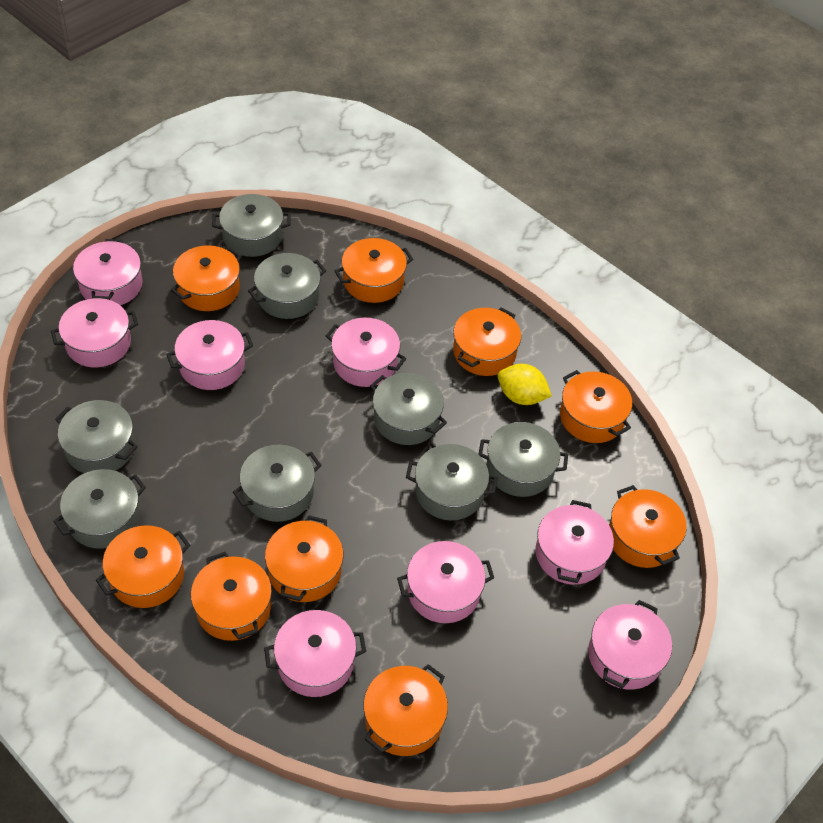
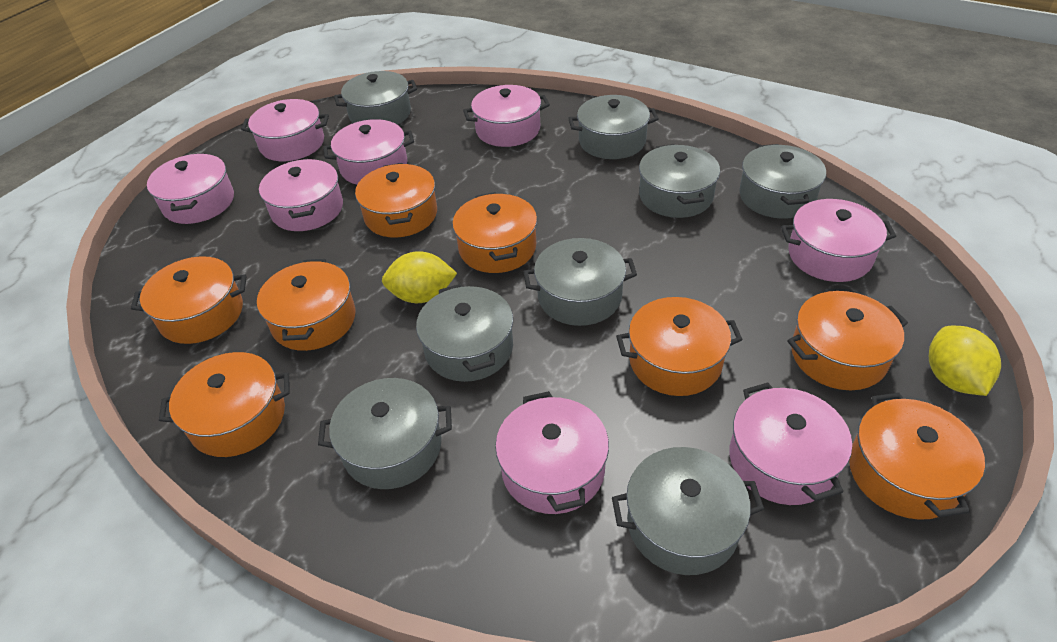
orange pot: 9 -> 8
yellow lemon: 1 -> 2

